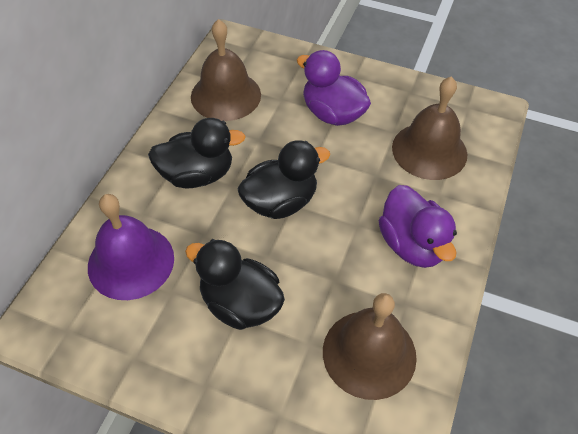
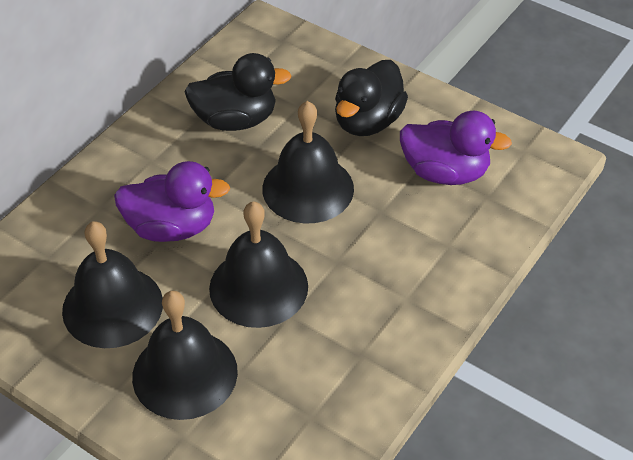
black bell: 0 -> 4
black duck: 3 -> 2
brown bell: 3 -> 0
purple bell: 1 -> 0

